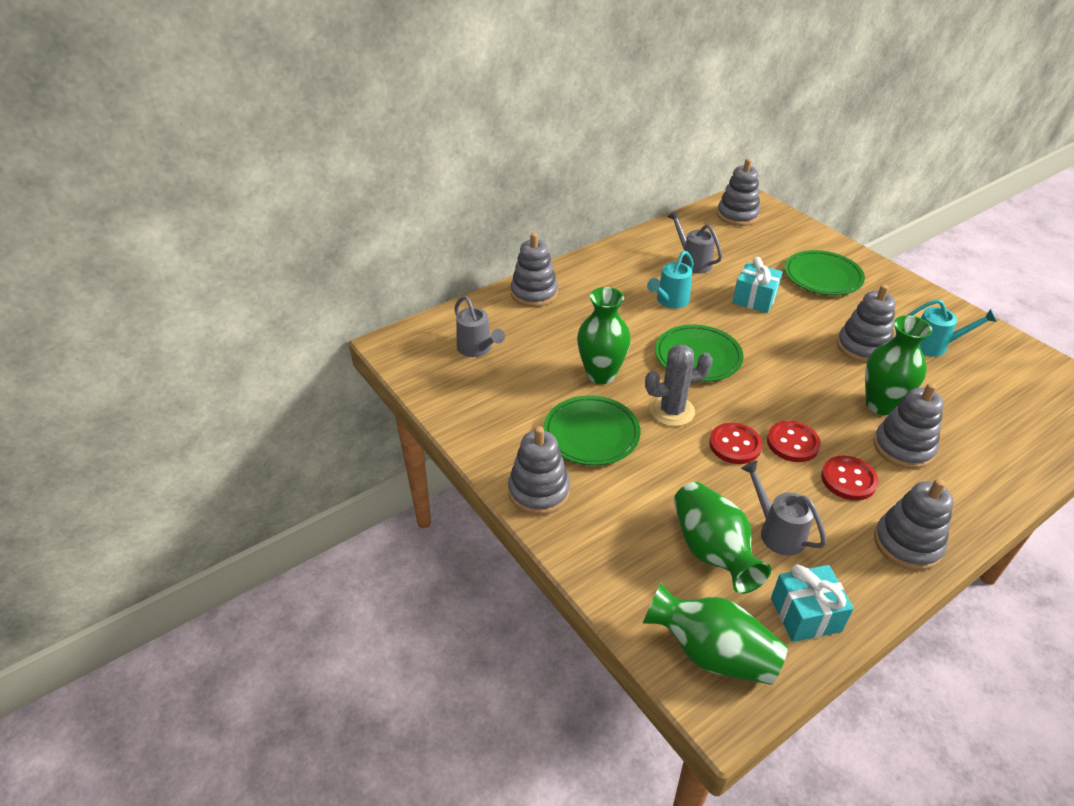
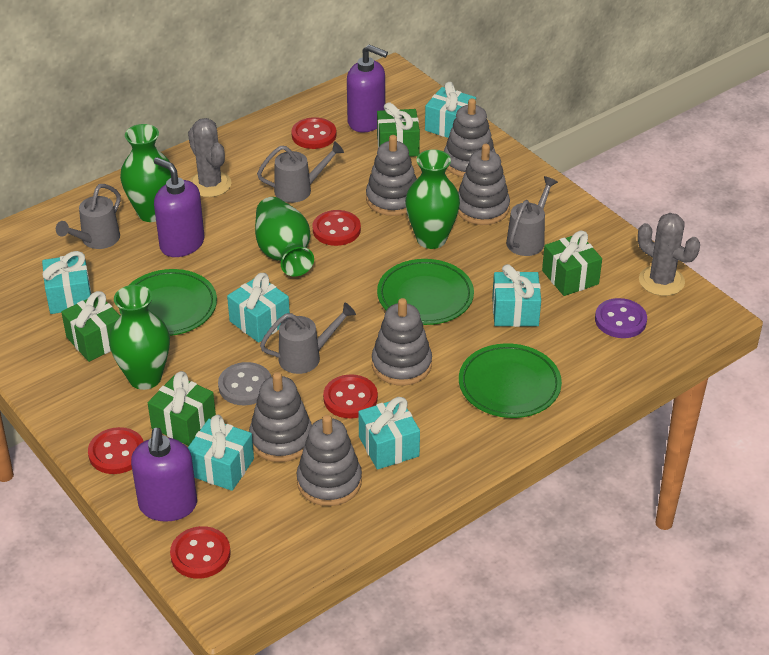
green gift: 0 -> 4
grey button: 0 -> 1
grey cactus: 1 -> 2
grey watering can: 3 -> 4
purple button: 0 -> 1
purple soap dispenser: 0 -> 3
red button: 3 -> 5
turquoise gift: 2 -> 6
turquoise watering can: 2 -> 0

